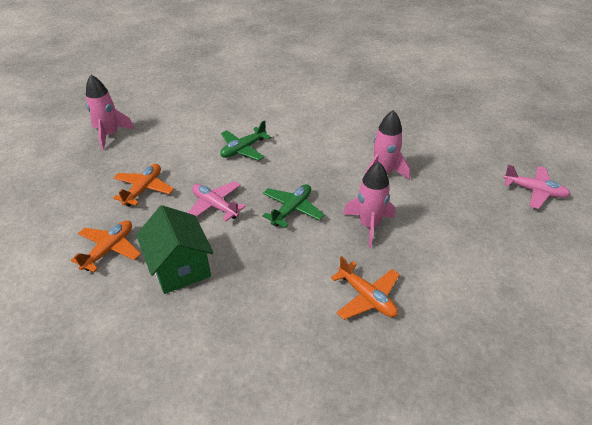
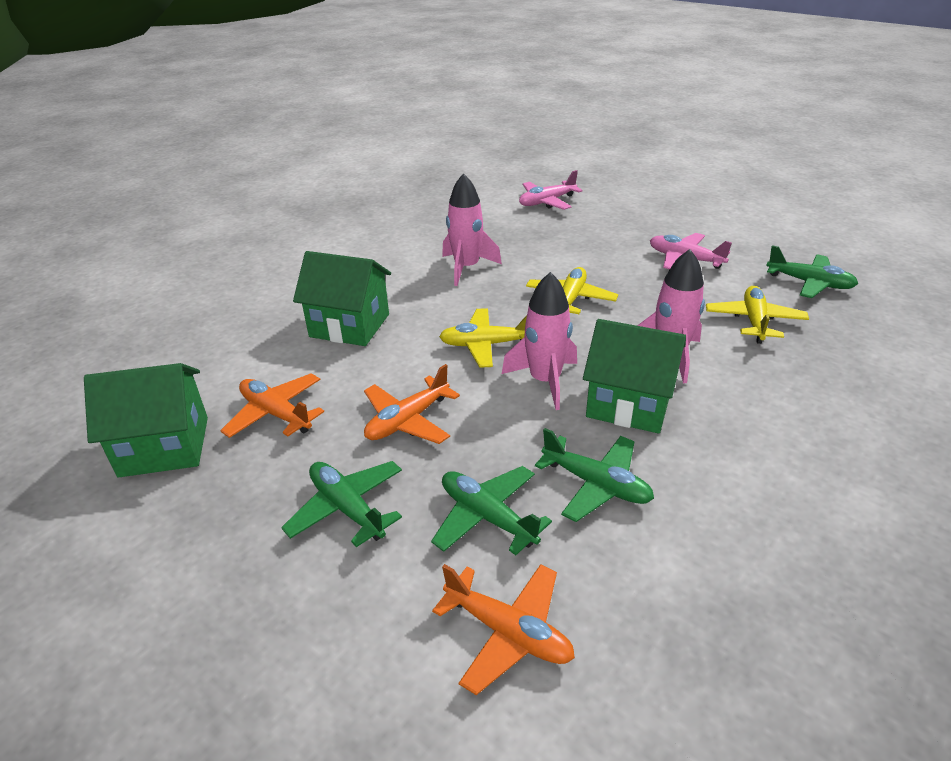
green house: 1 -> 3
green plane: 2 -> 4
yellow plane: 0 -> 3

